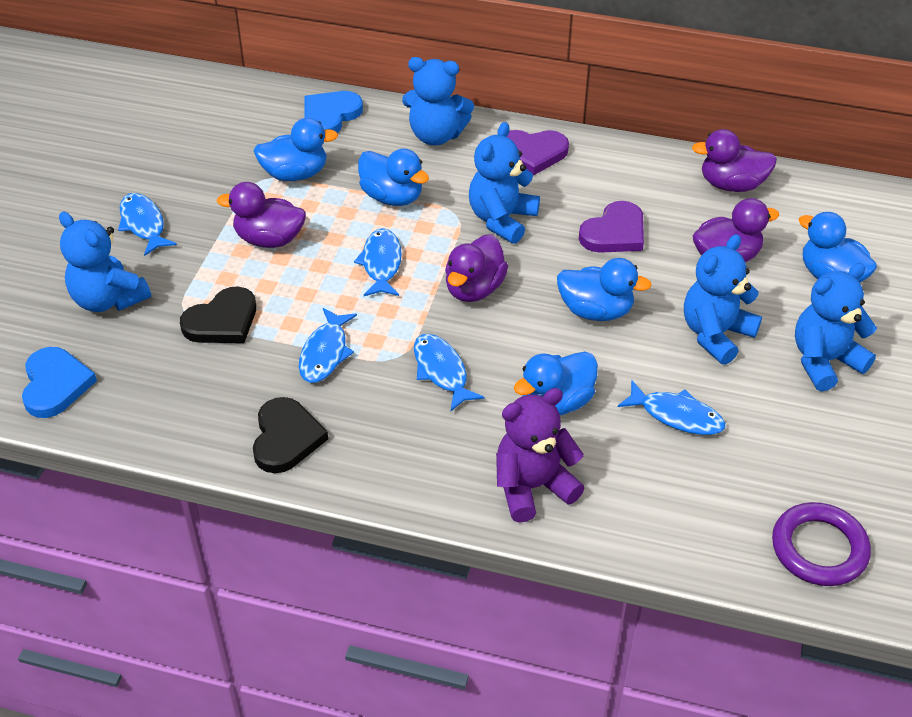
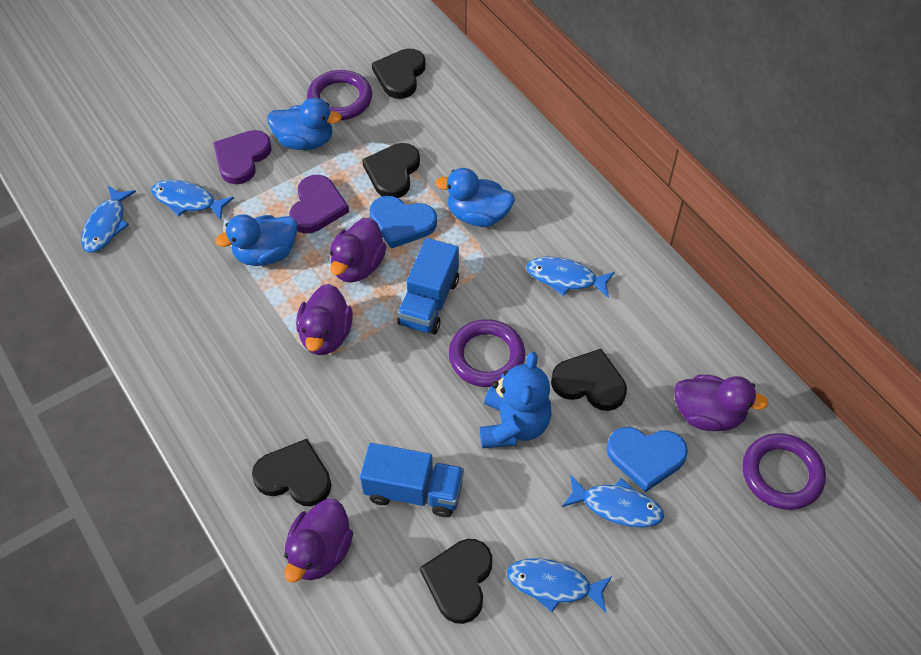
black heart: 2 -> 5
blue duck: 5 -> 3
blue teddy bear: 5 -> 1
blue truck: 0 -> 2
purple ring: 1 -> 3
purple teddy bear: 1 -> 0

